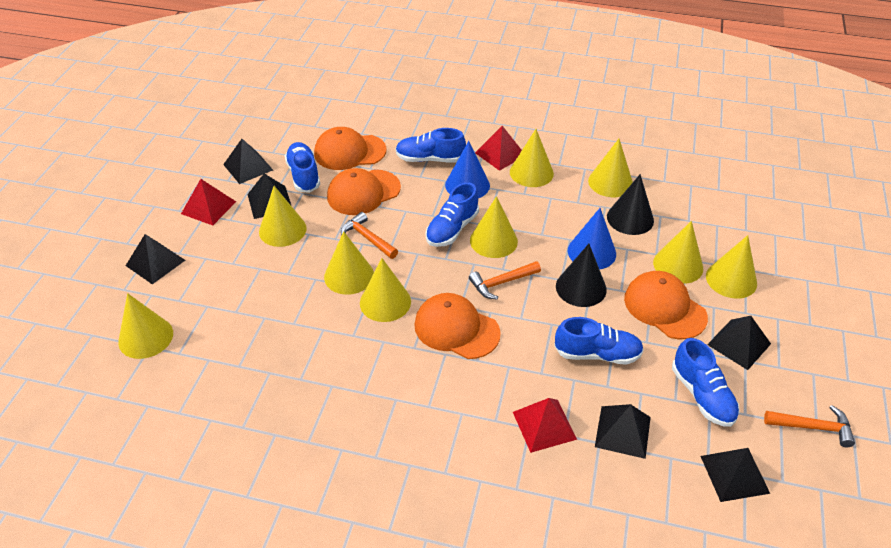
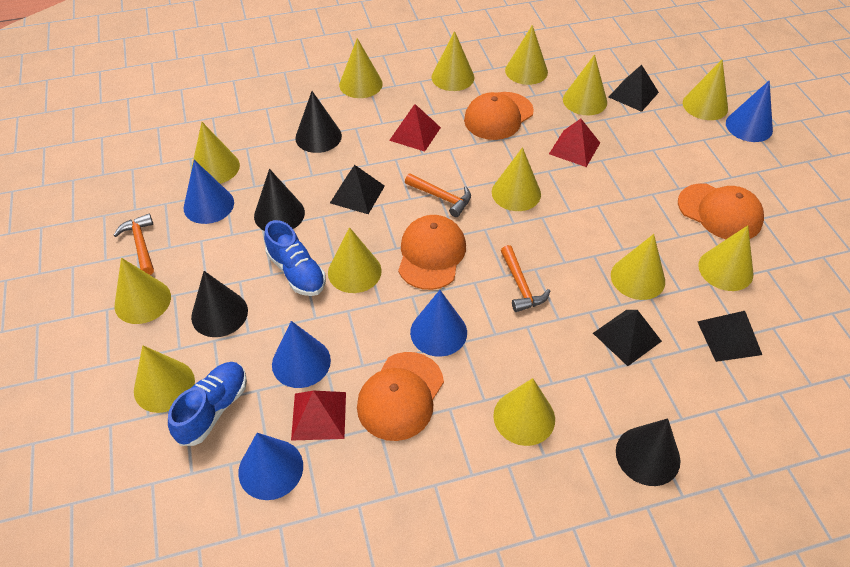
black cone: 2 -> 4
black pyramid: 6 -> 4
blue cone: 2 -> 5
blue shoe: 5 -> 2
yellow cone: 9 -> 13

